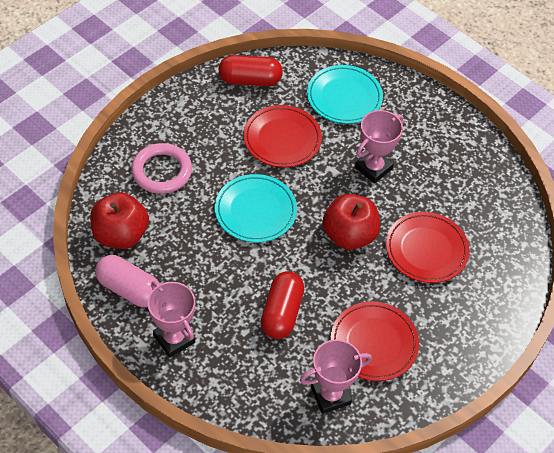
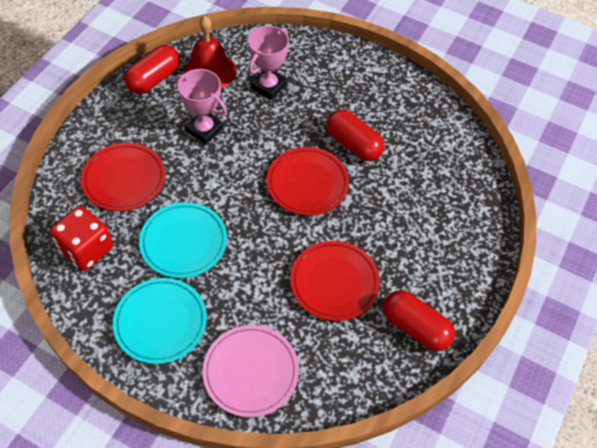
pink capsule: 1 -> 0
pink plate: 0 -> 1
pink ring: 1 -> 0
pink trophy: 3 -> 2
red apple: 2 -> 0
red bell: 0 -> 1
red capsule: 2 -> 3
red dice: 0 -> 1

